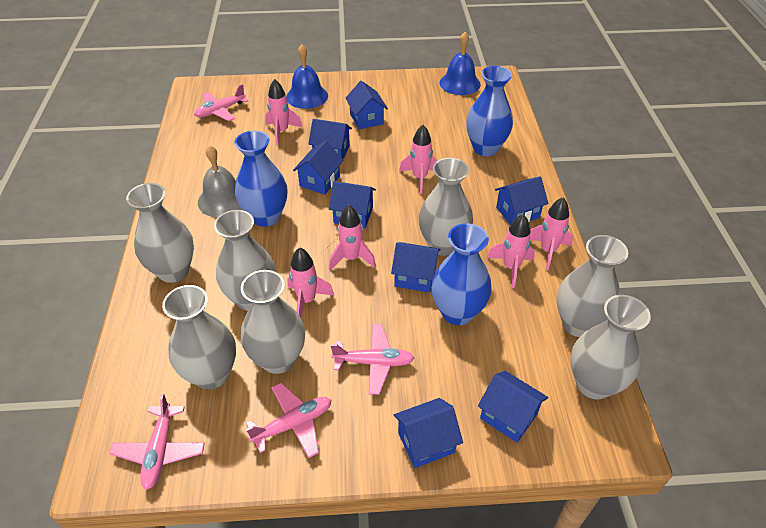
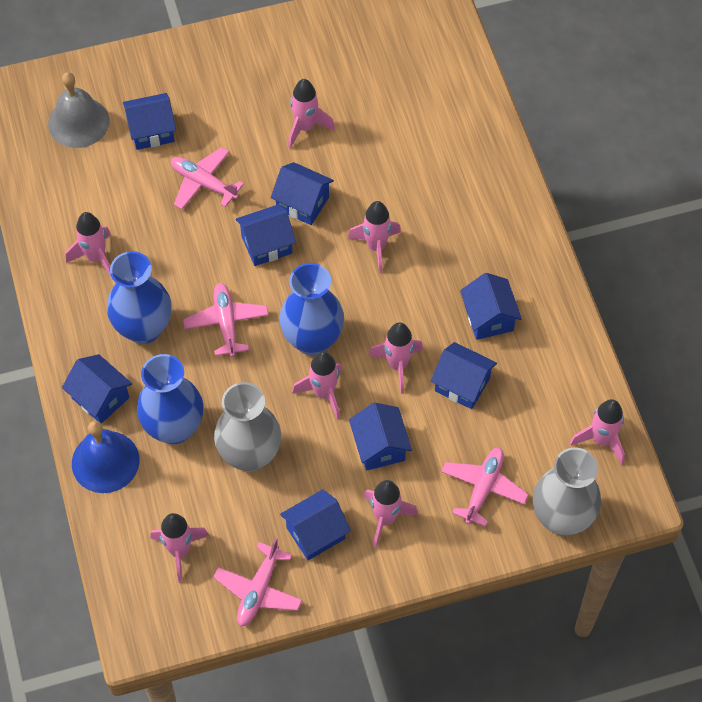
blue bell: 2 -> 1
grey vase: 7 -> 2
pink rocket: 6 -> 8

